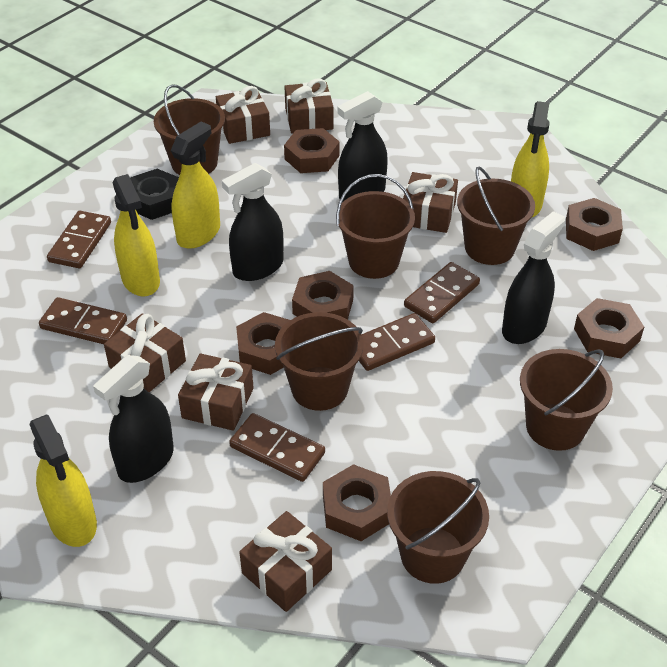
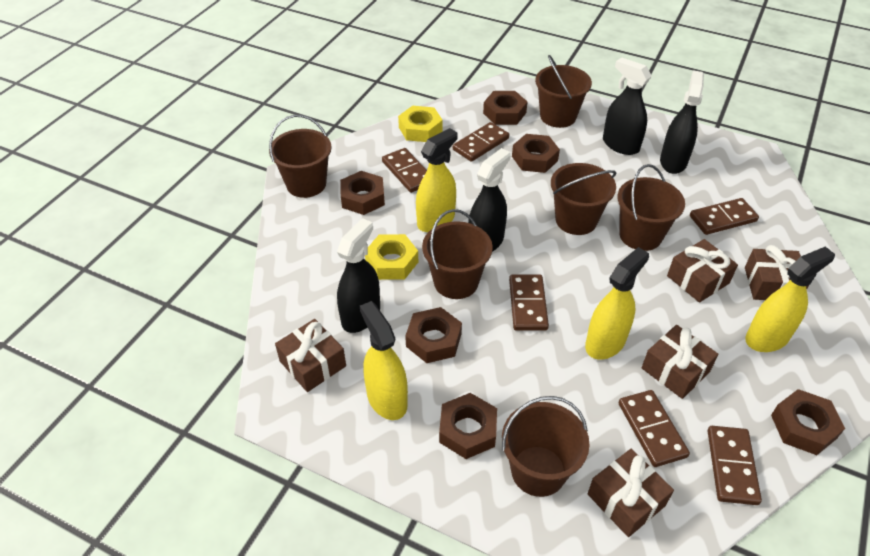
black nut: 1 -> 0
brown domino: 5 -> 6
brown gift: 6 -> 5
yellow nut: 0 -> 2

